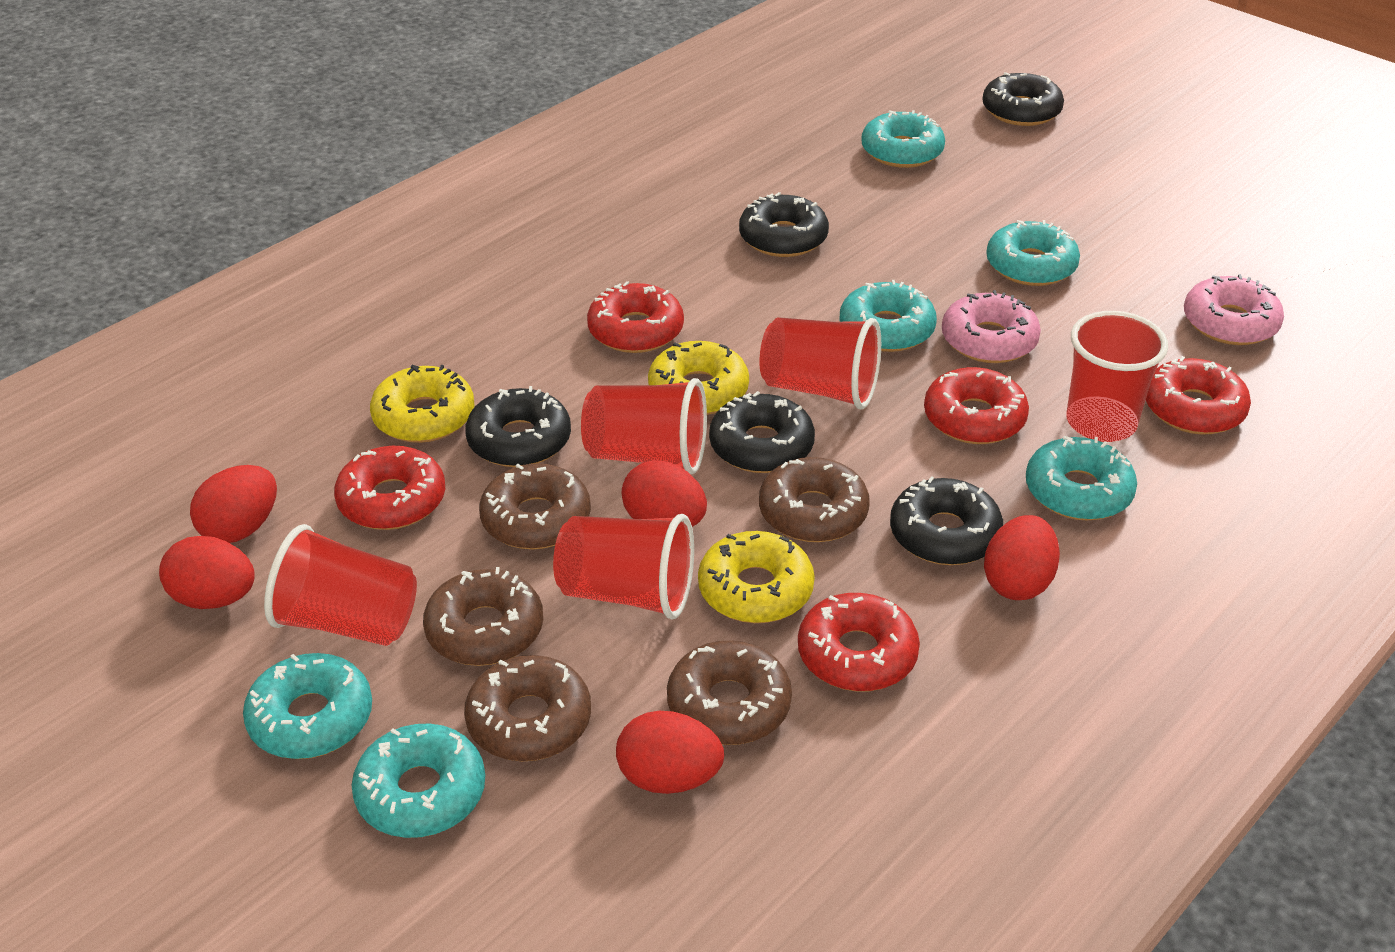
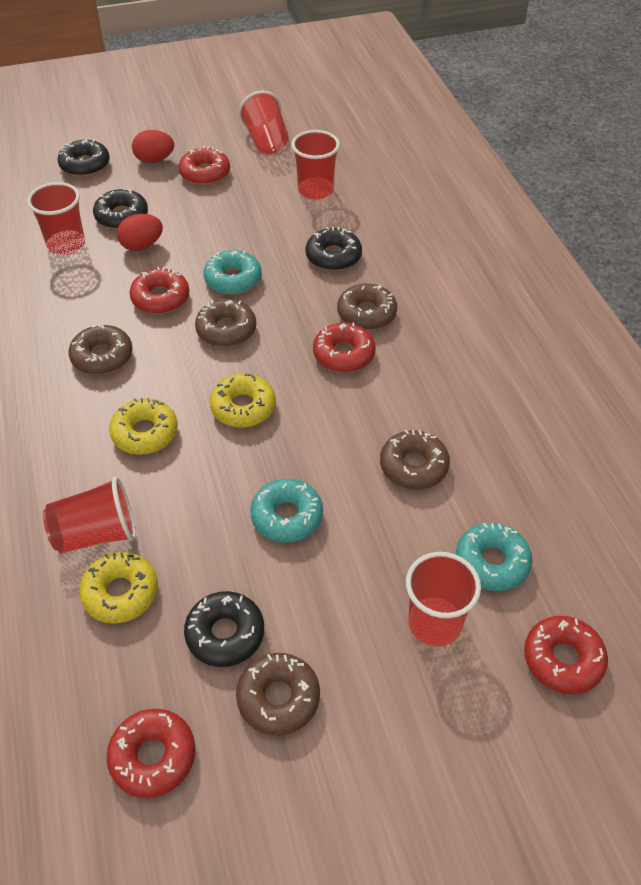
black donut: 5 -> 4
pink donut: 2 -> 0
red egg: 5 -> 2
turquoise donut: 6 -> 3

